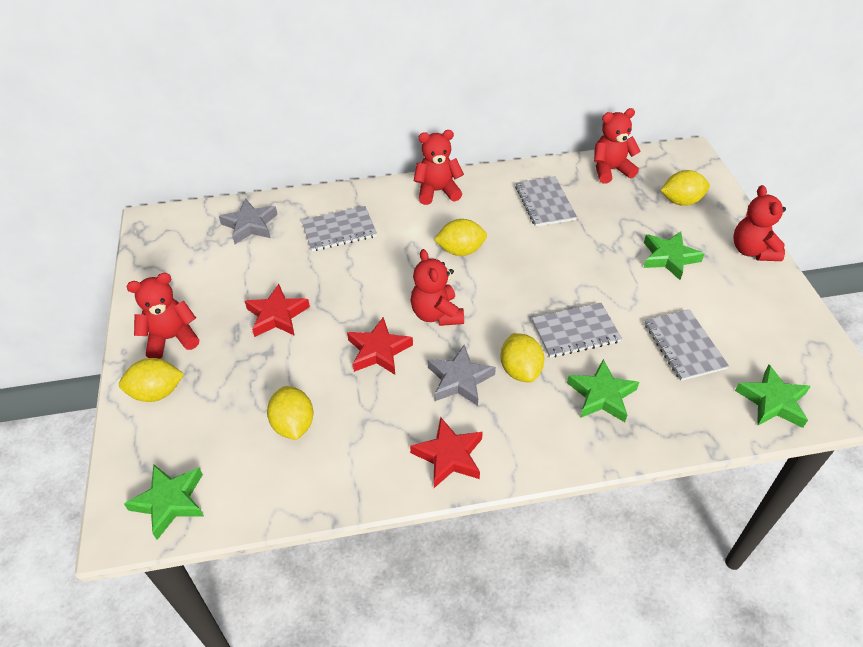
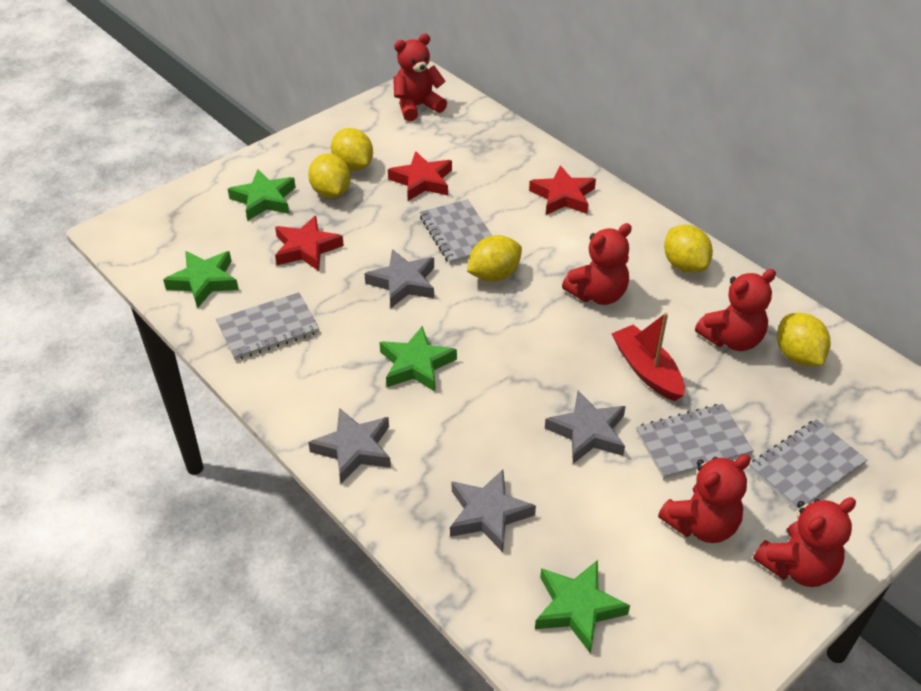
grey star: 2 -> 4
red boat: 0 -> 1

